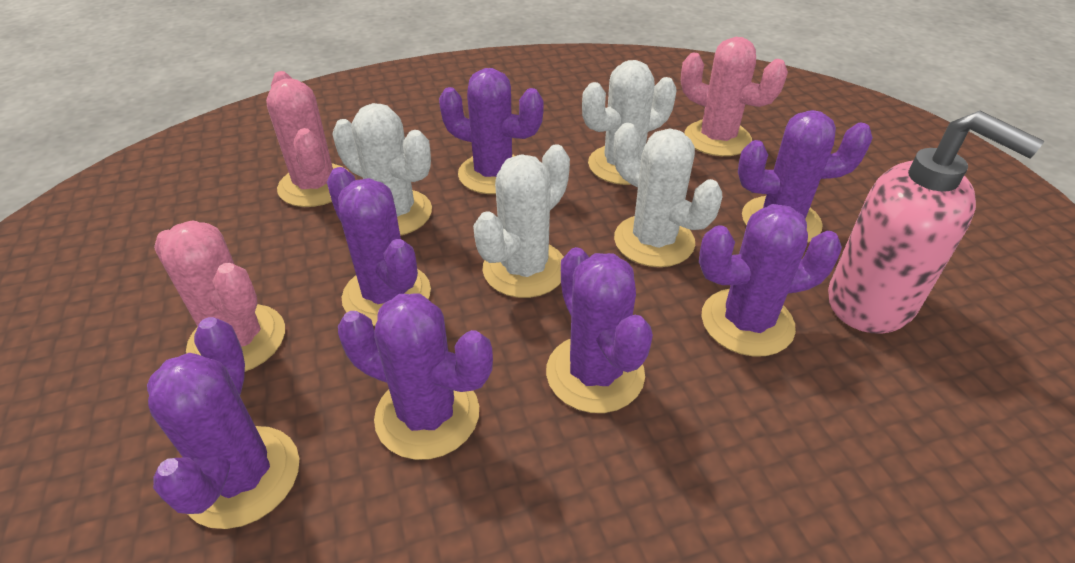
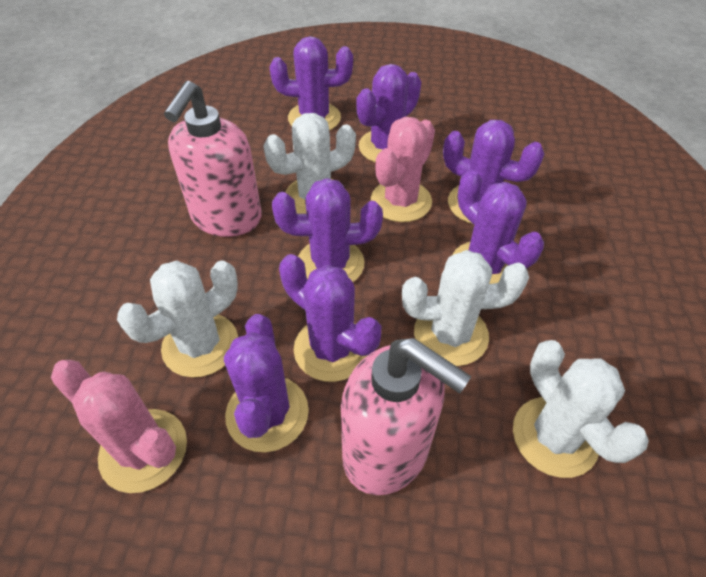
pink cactus: 3 -> 2
pink soap dispenser: 1 -> 2

